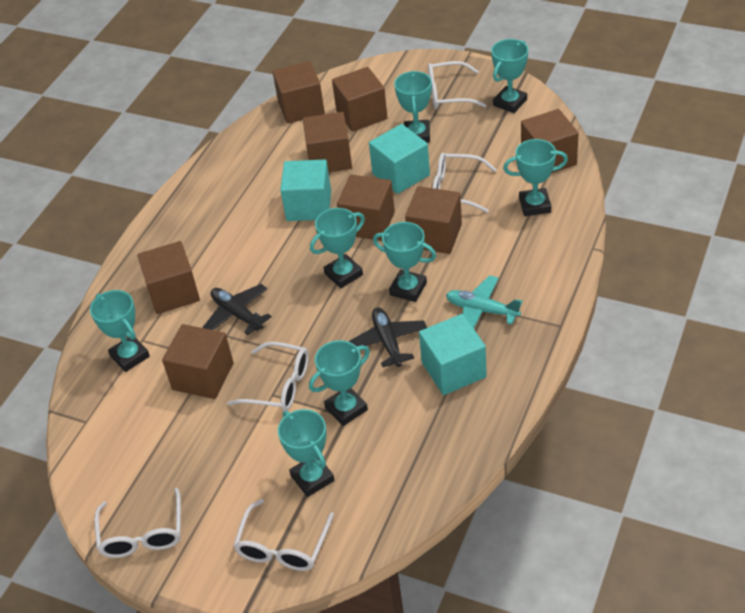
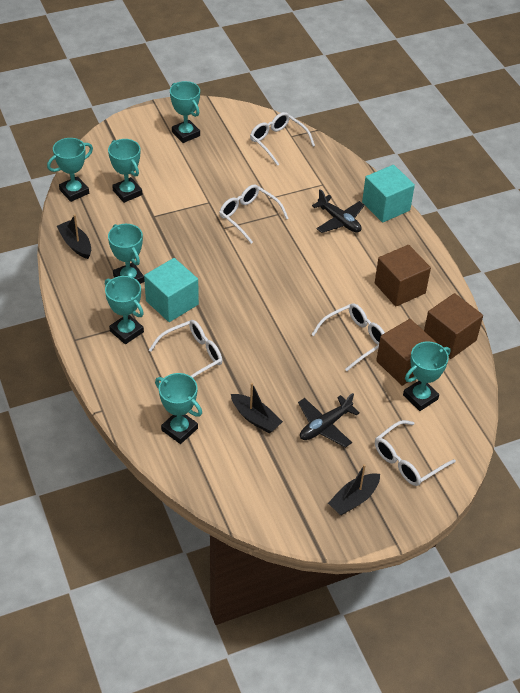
black boat: 0 -> 3
brown cube: 8 -> 3
turquoise cube: 3 -> 2
turquoise plane: 1 -> 0
turquoise trophy: 8 -> 7

